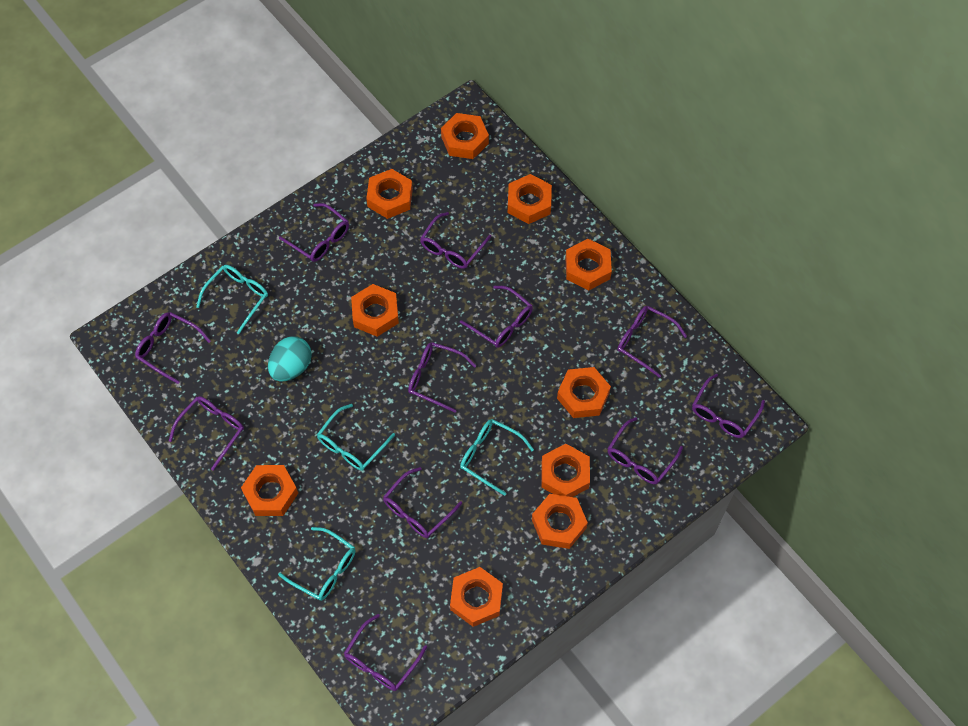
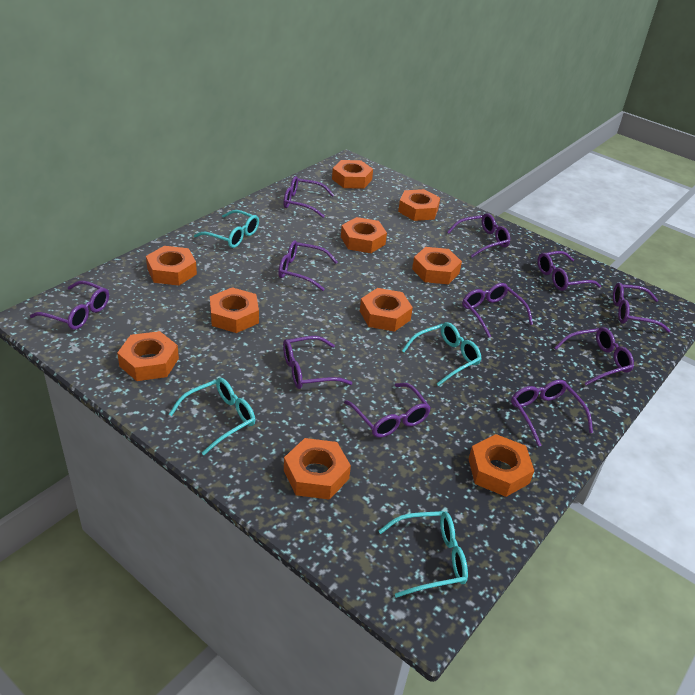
turquoise egg: 1 -> 0

